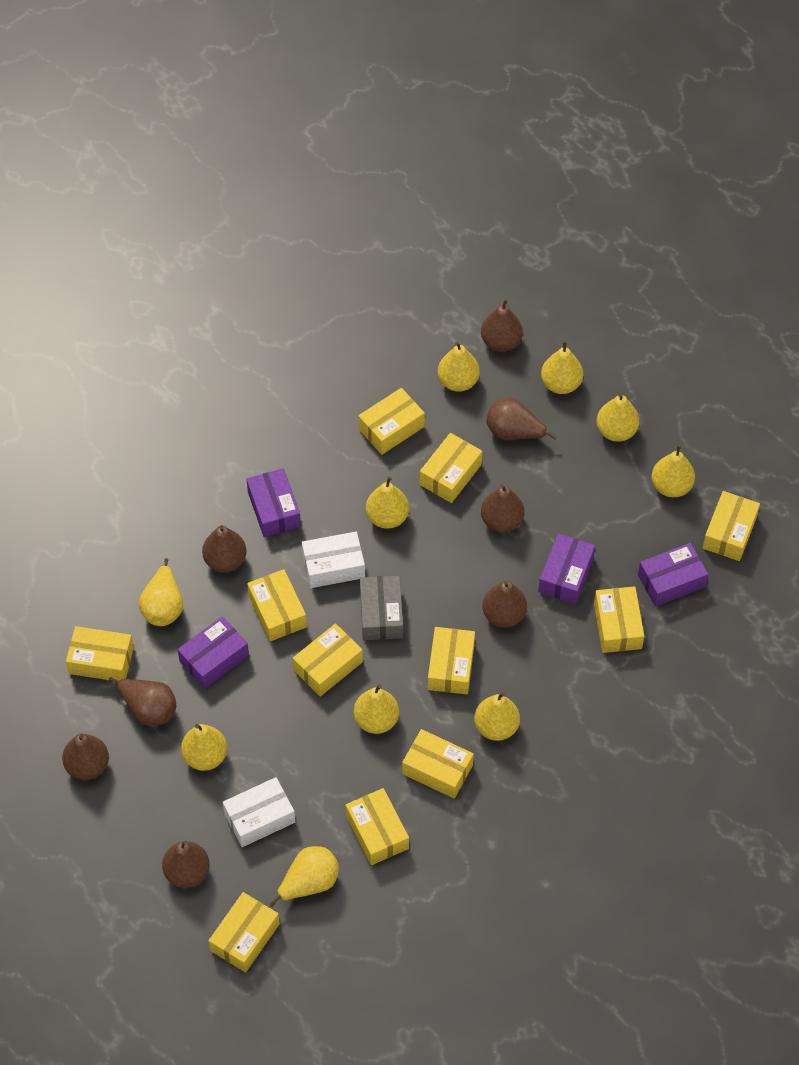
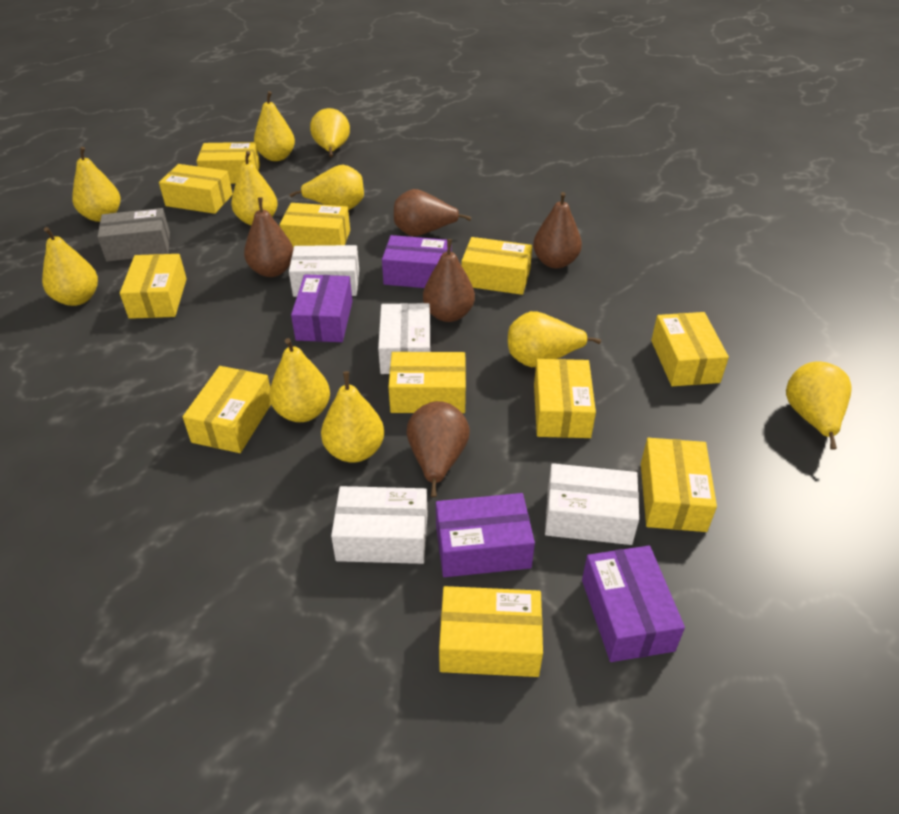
brown pear: 8 -> 5
white box: 2 -> 4

